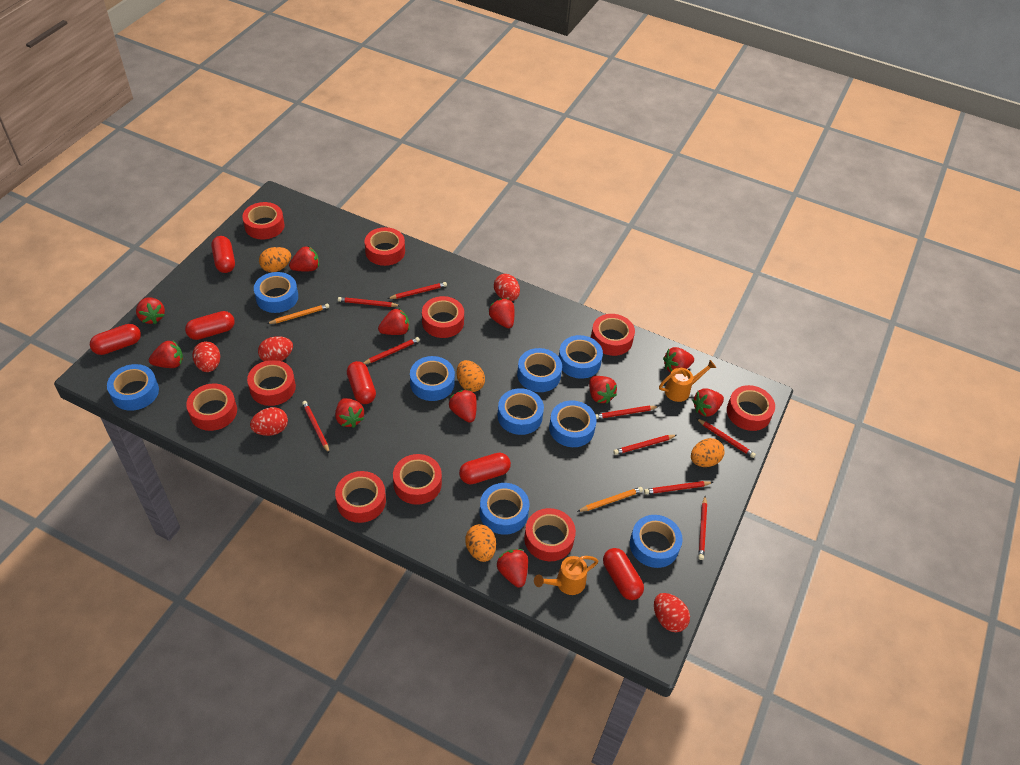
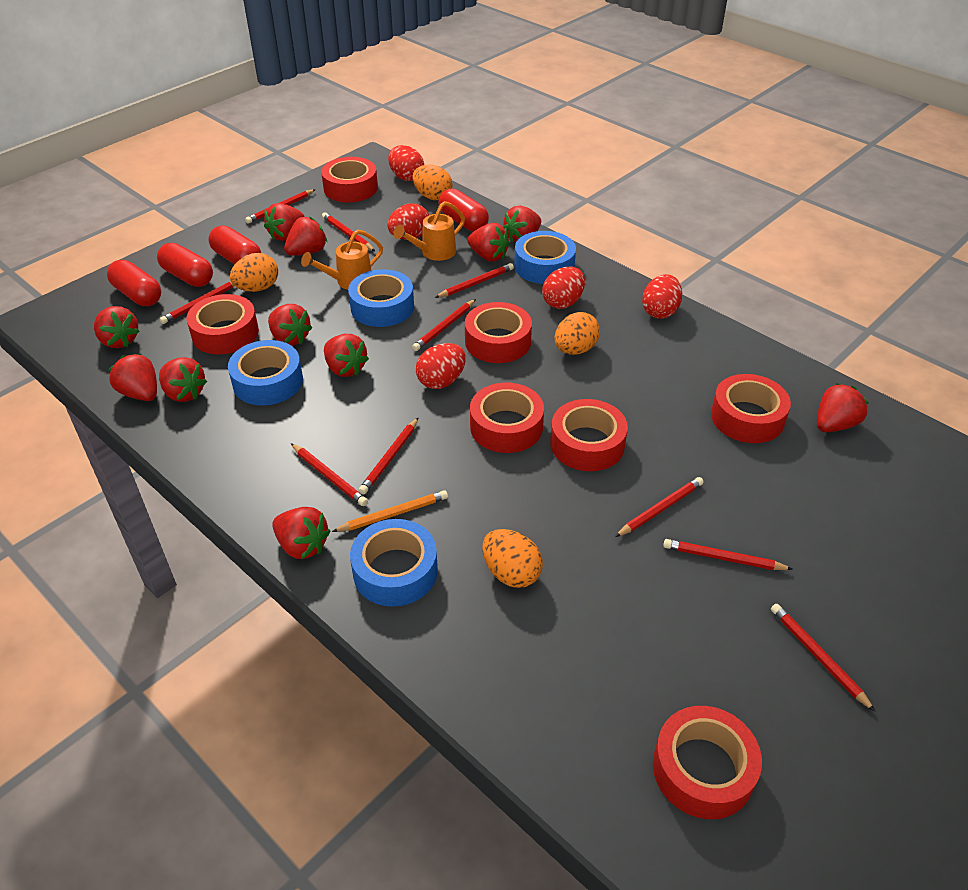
blue tape: 9 -> 4
orange pencil: 2 -> 1
red capsule: 6 -> 4
red pencil: 9 -> 10
red tape: 10 -> 7

